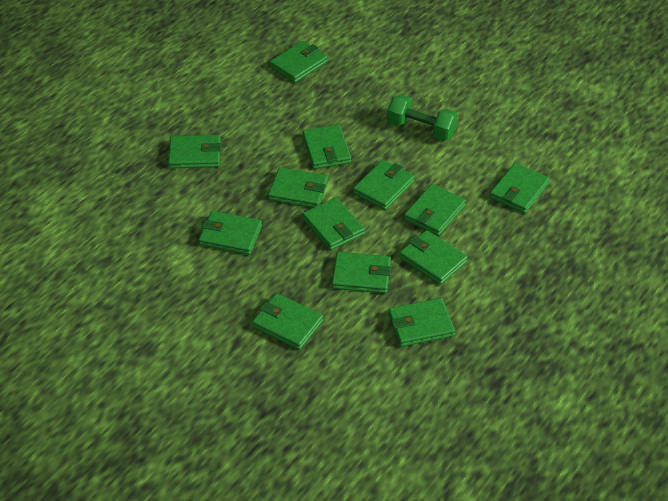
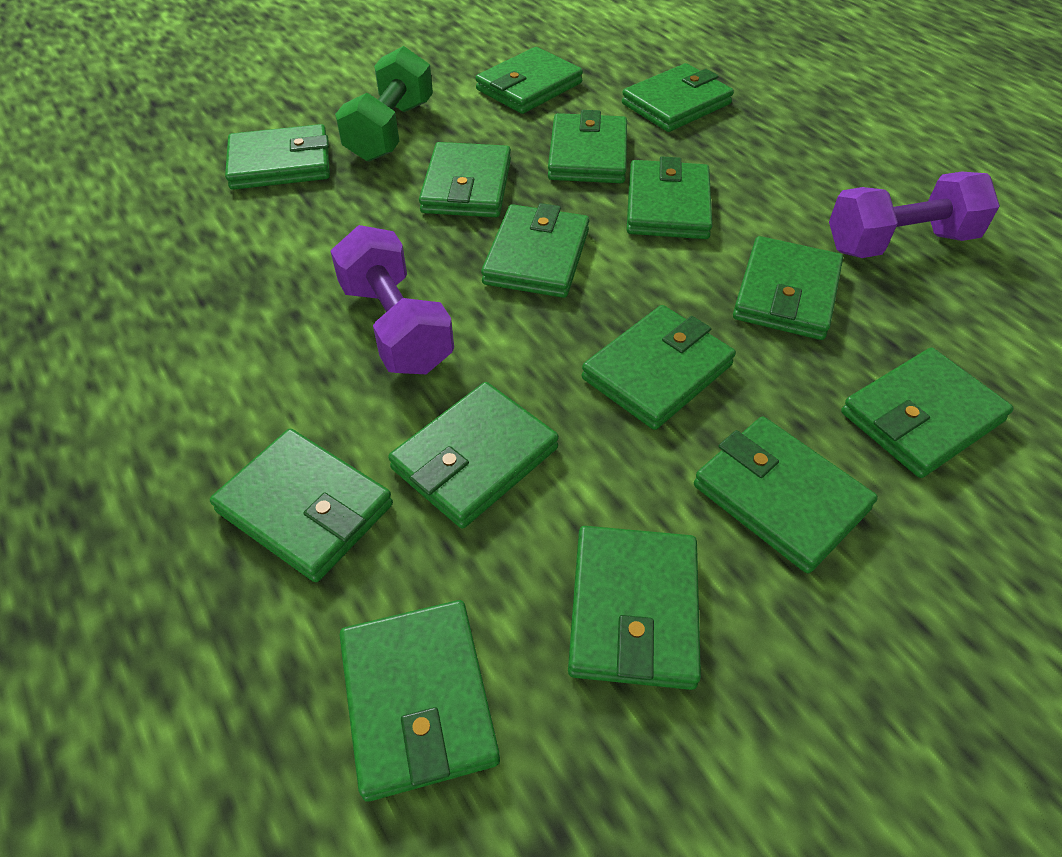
green wallet: 13 -> 15
purple dumbbell: 0 -> 2

